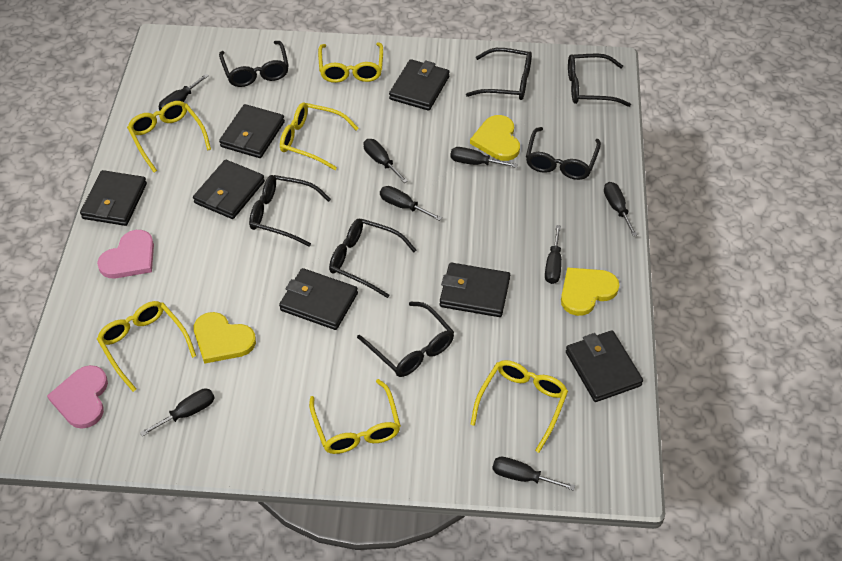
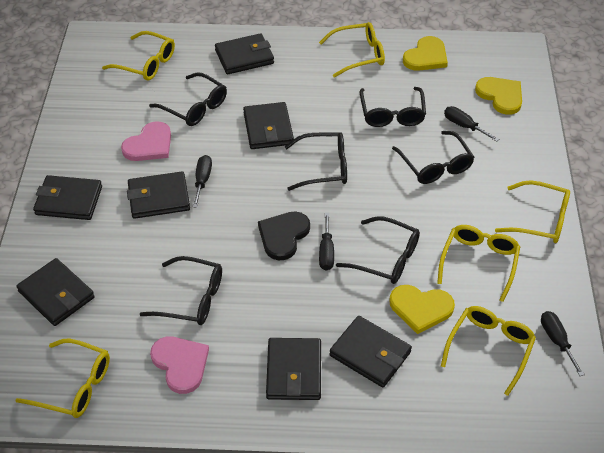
black glasses: 7 -> 6
black heart: 0 -> 1
black screwdriver: 8 -> 4

